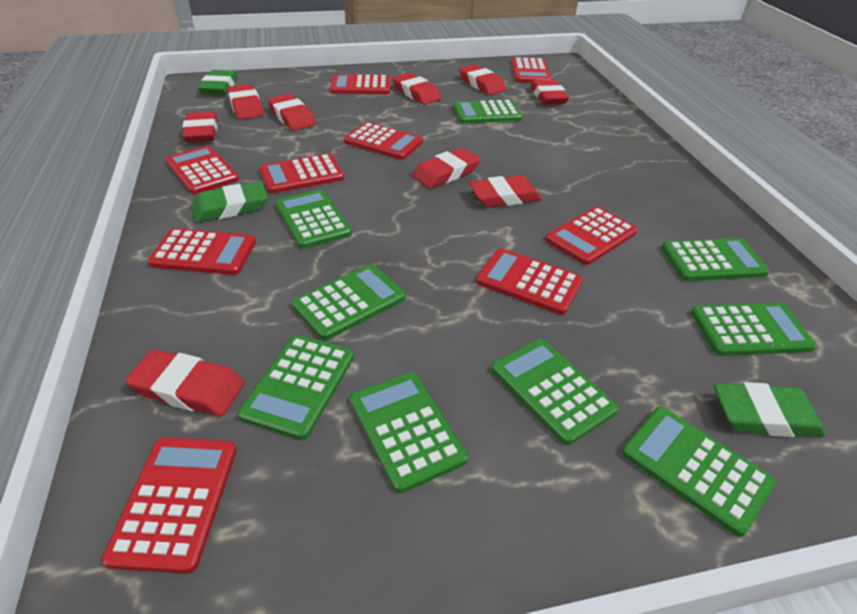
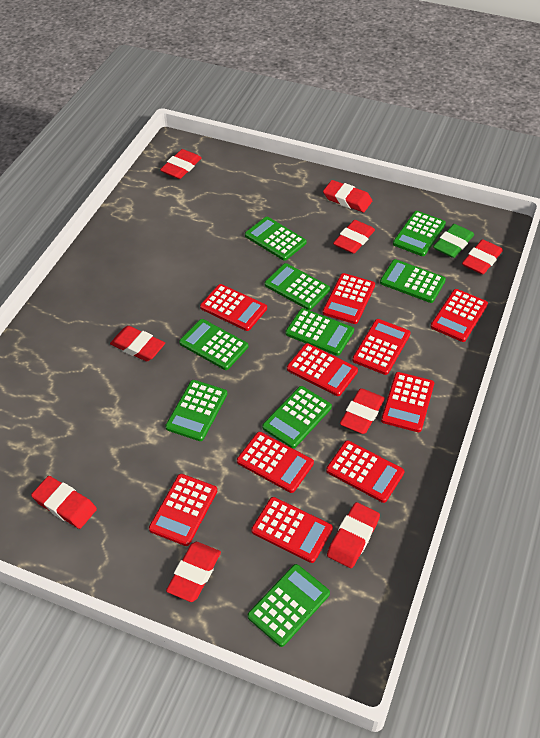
green eraser: 3 -> 1
red calculator: 9 -> 10

